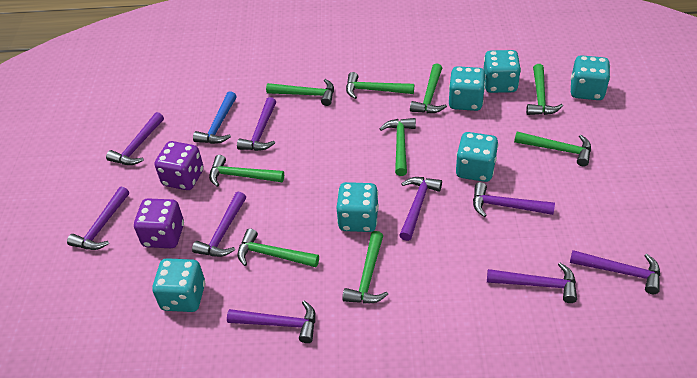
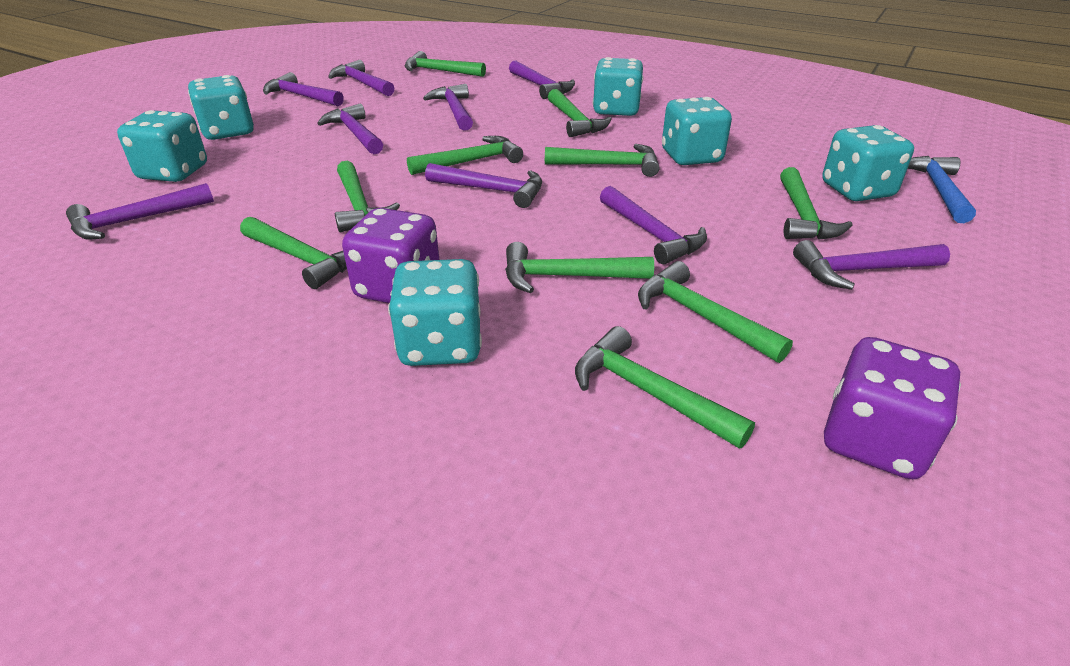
green hammer: 9 -> 10

